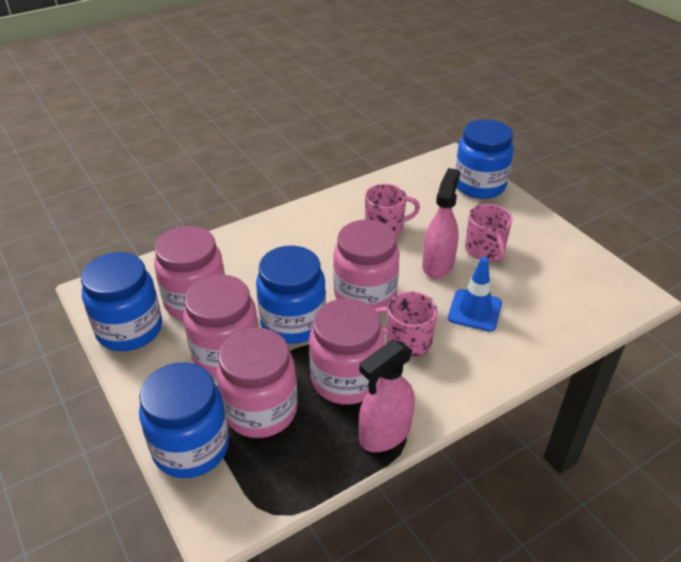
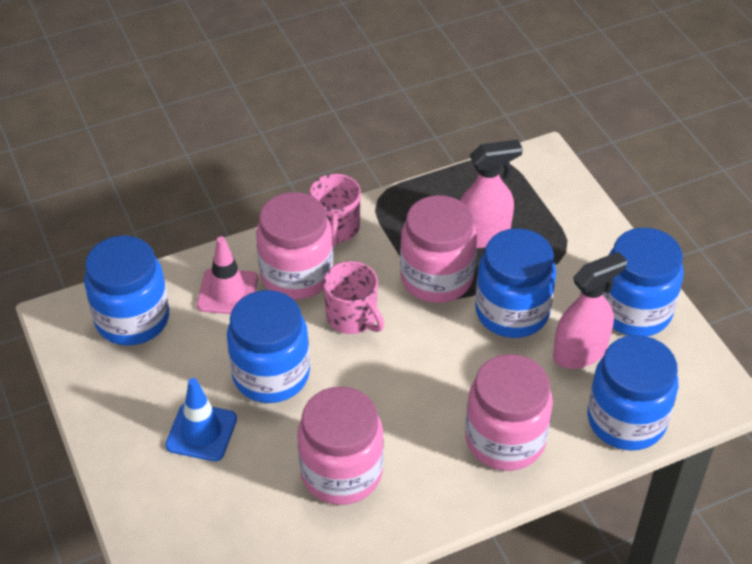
blue jar: 4 -> 5
pink jar: 5 -> 4
pink mug: 3 -> 2
pink traffic cone: 0 -> 1

